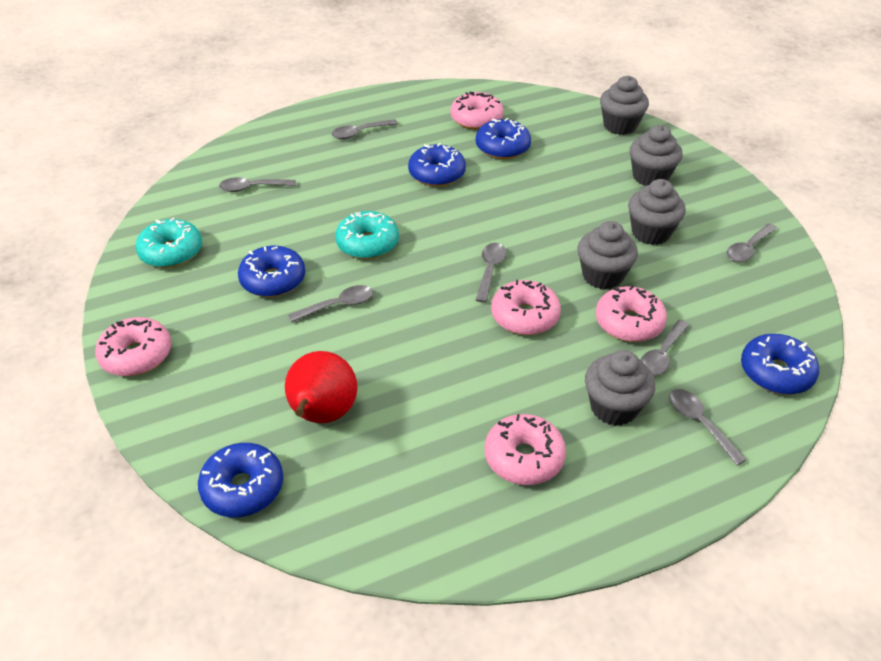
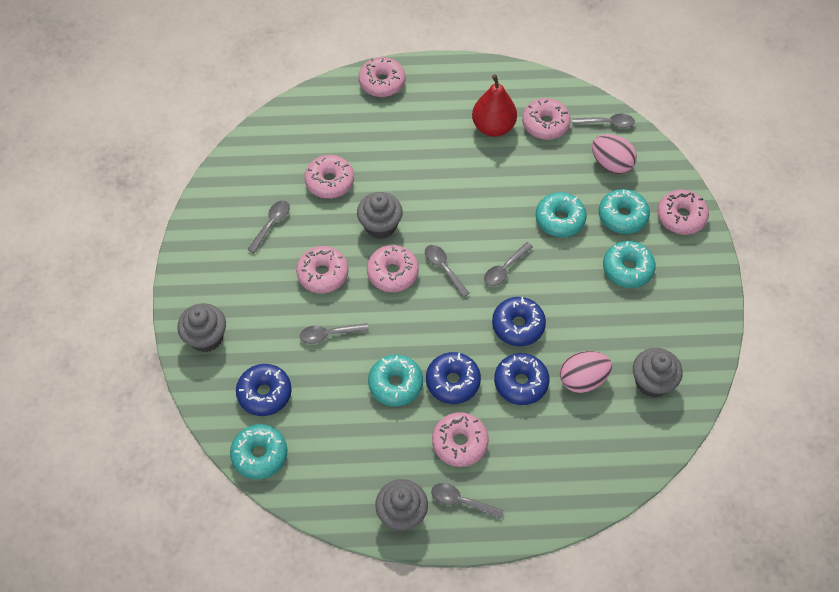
blue donut: 5 -> 4
grey cupcake: 5 -> 4
grey spoon: 7 -> 6
pink donut: 5 -> 7
pink egg: 0 -> 2
turquoise donut: 2 -> 5

